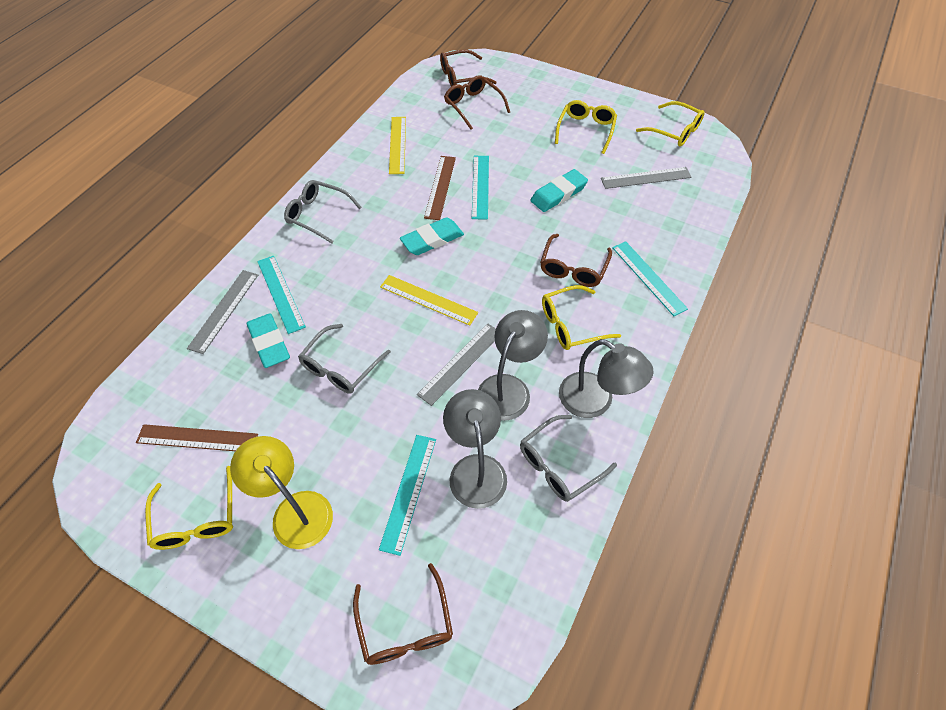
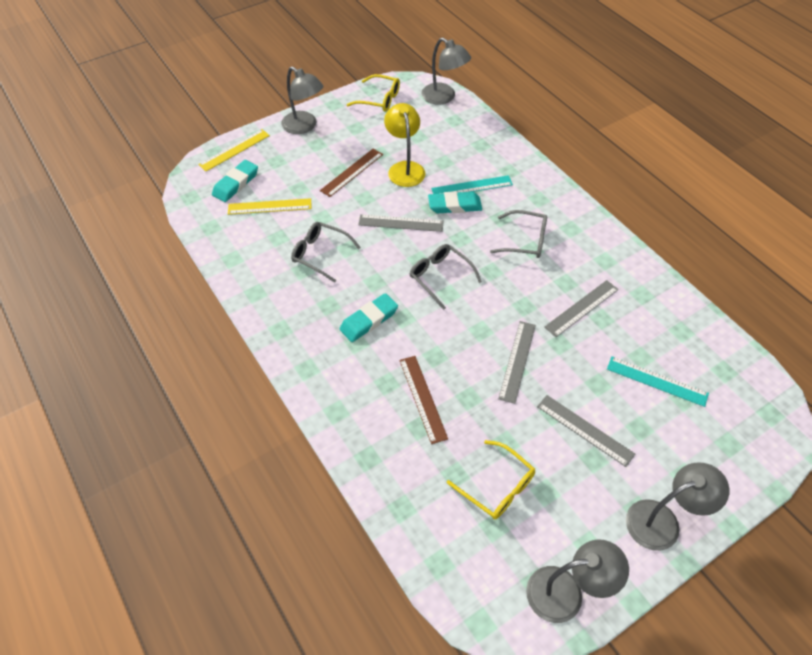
brown glasses: 4 -> 0
grey lamp: 3 -> 4
grey ruler: 3 -> 4
turquoise ruler: 4 -> 2
yellow glasses: 4 -> 2

